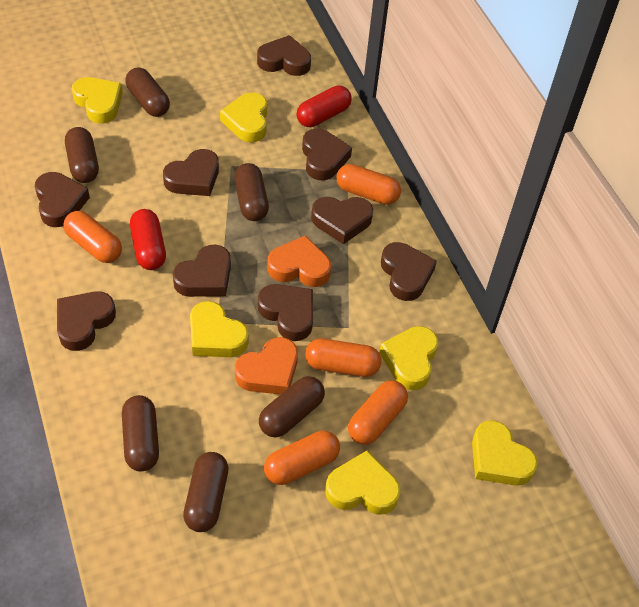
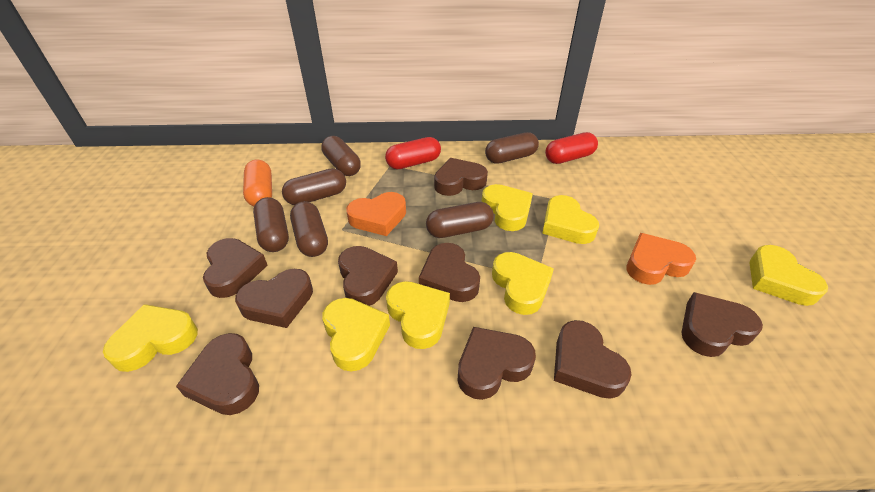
orange capsule: 5 -> 1
yellow heart: 6 -> 7

